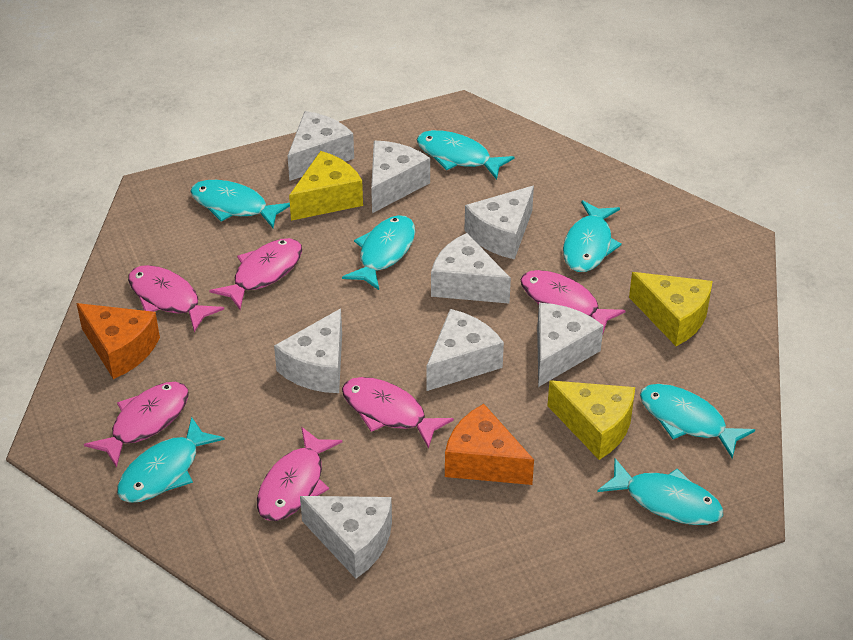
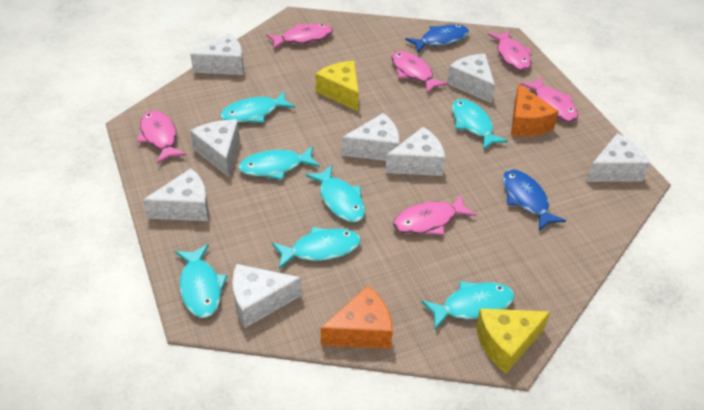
blue fish: 0 -> 2
yellow cheese: 3 -> 2

